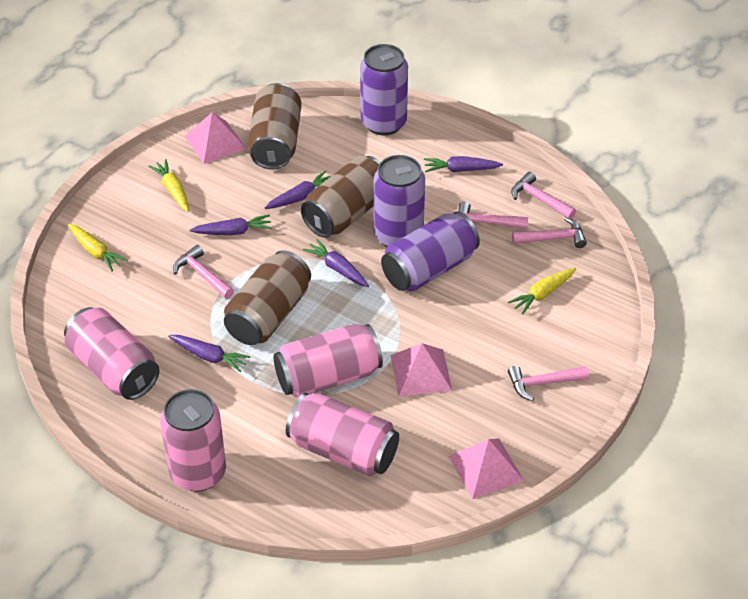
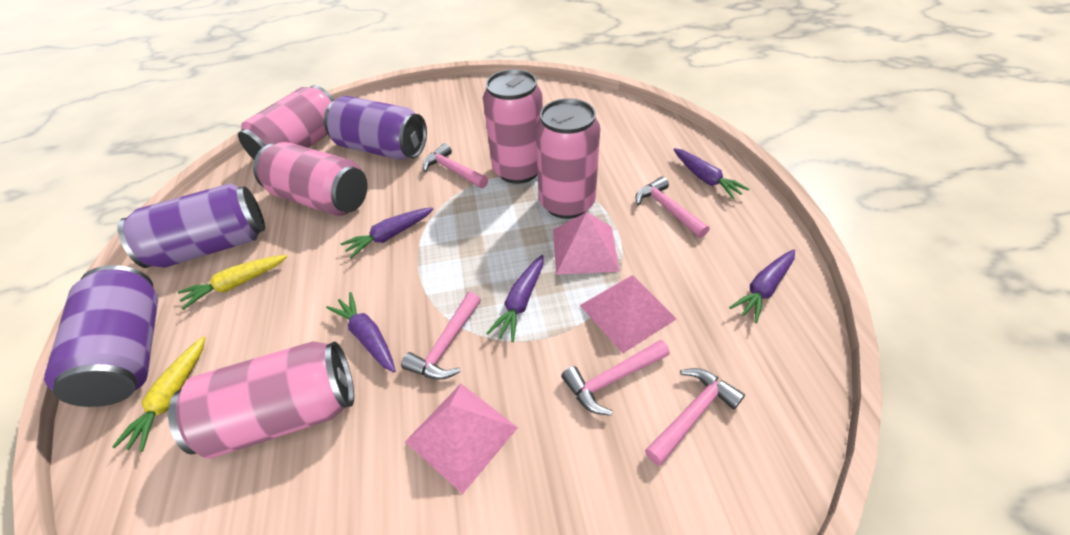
brown can: 3 -> 0
pink can: 4 -> 5
yellow carrot: 3 -> 2

